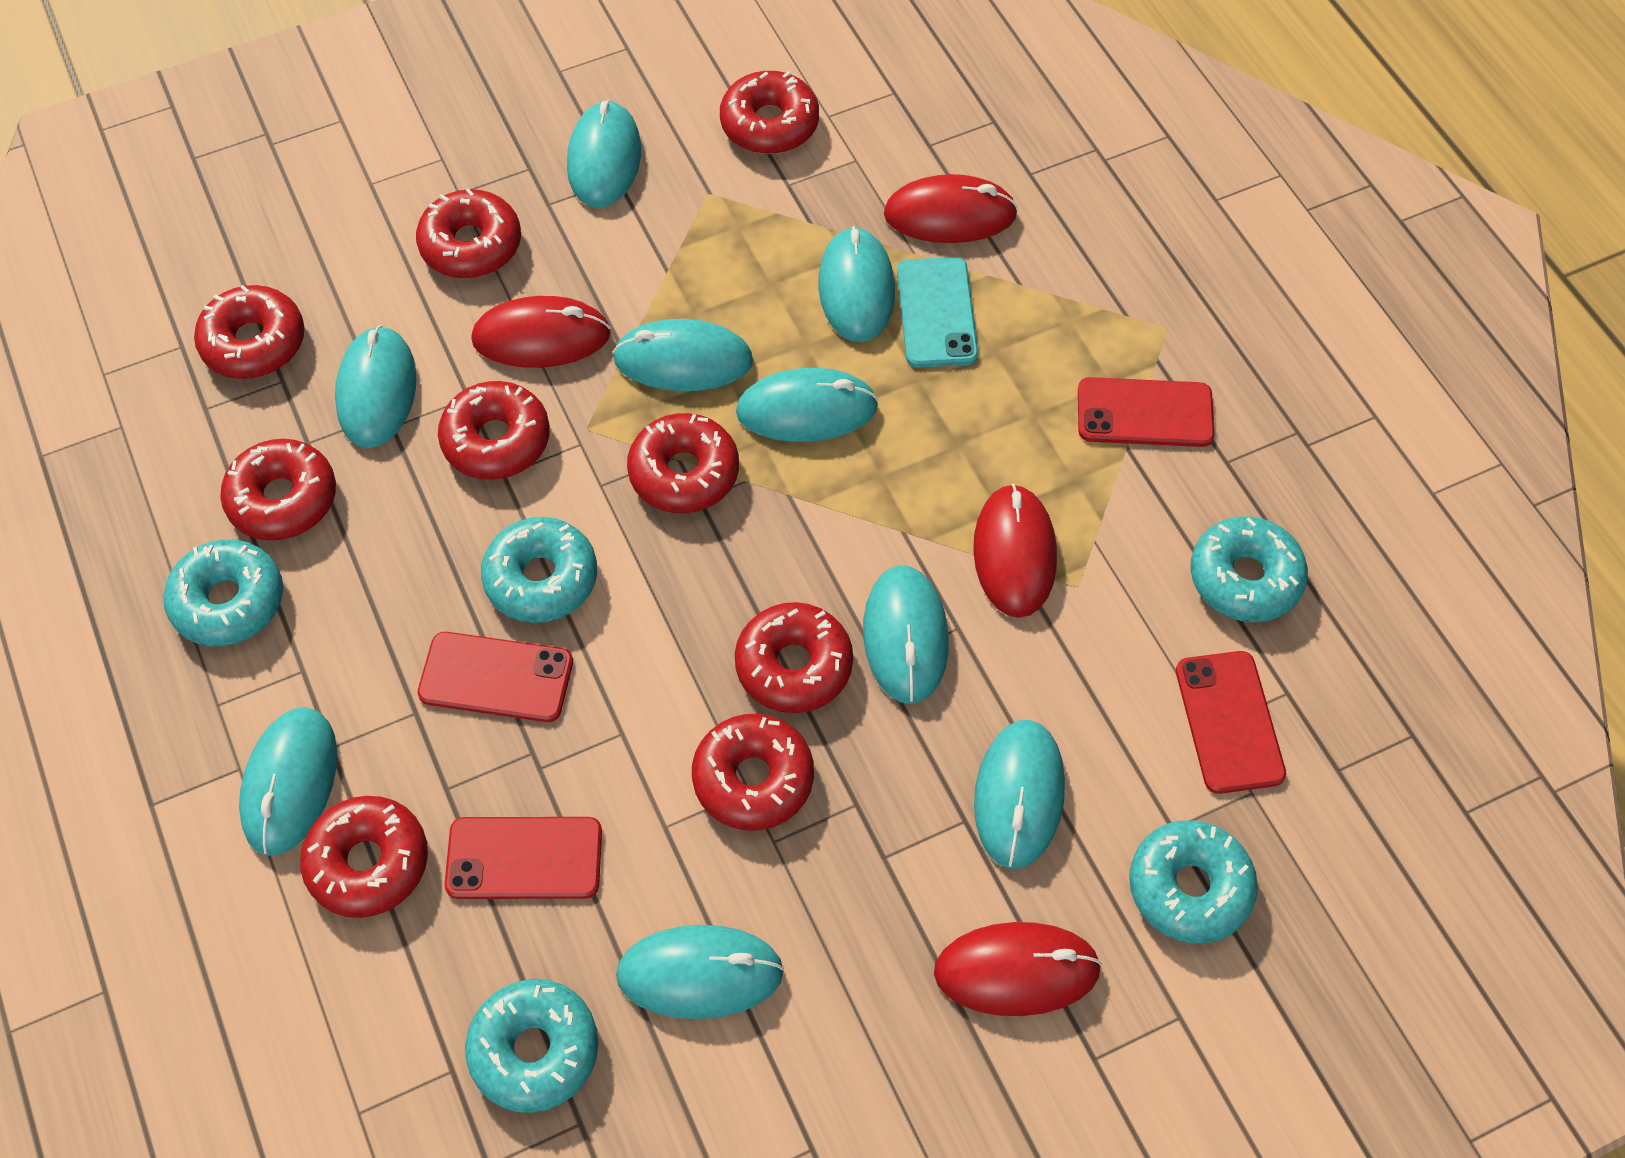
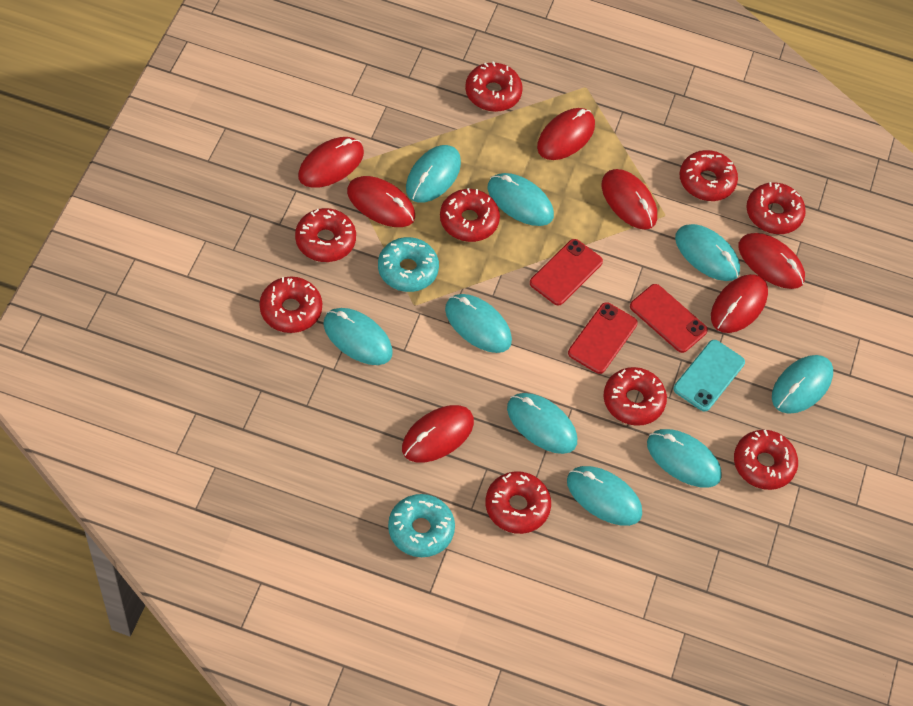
red mouse: 4 -> 7
red phone: 4 -> 3
turquoise donut: 5 -> 2

